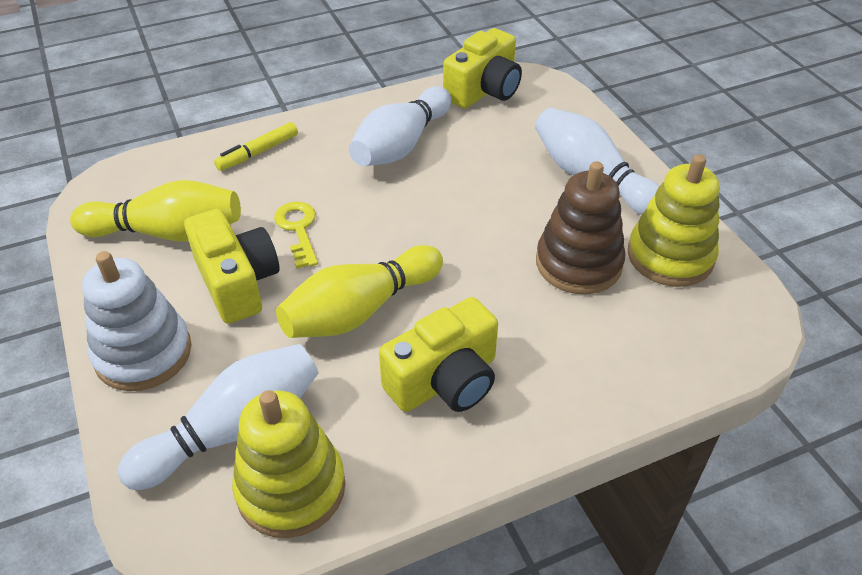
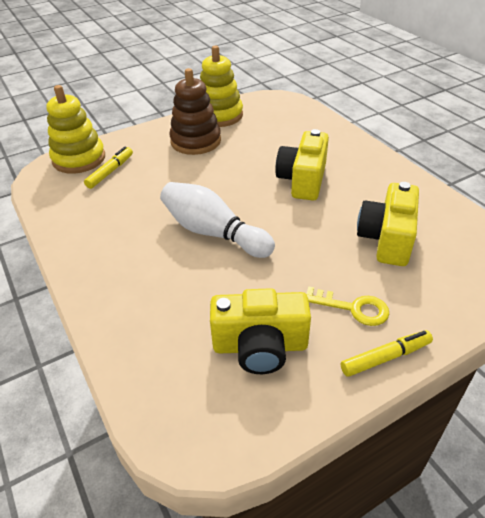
white bowling pin: 3 -> 1
white stacking toy: 1 -> 0
yellow bowling pin: 2 -> 0
yellow marker: 1 -> 2

